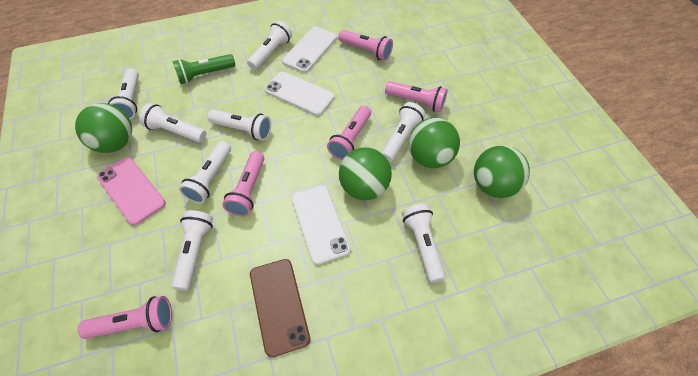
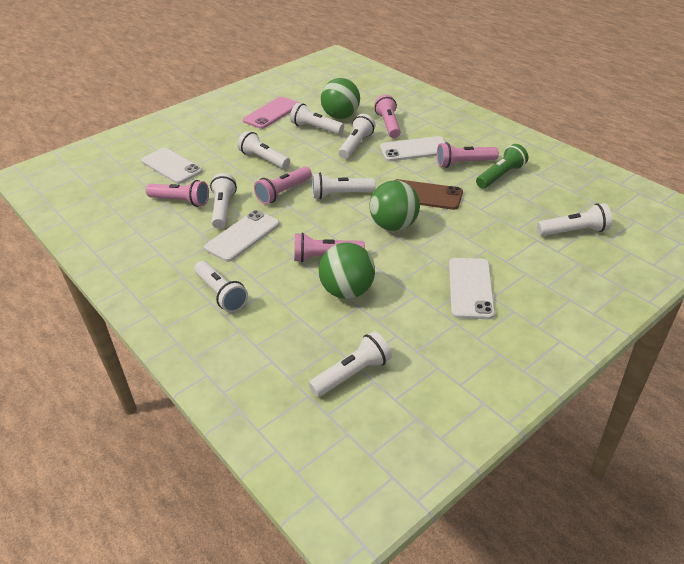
green ball: 4 -> 3
white phone: 3 -> 4

